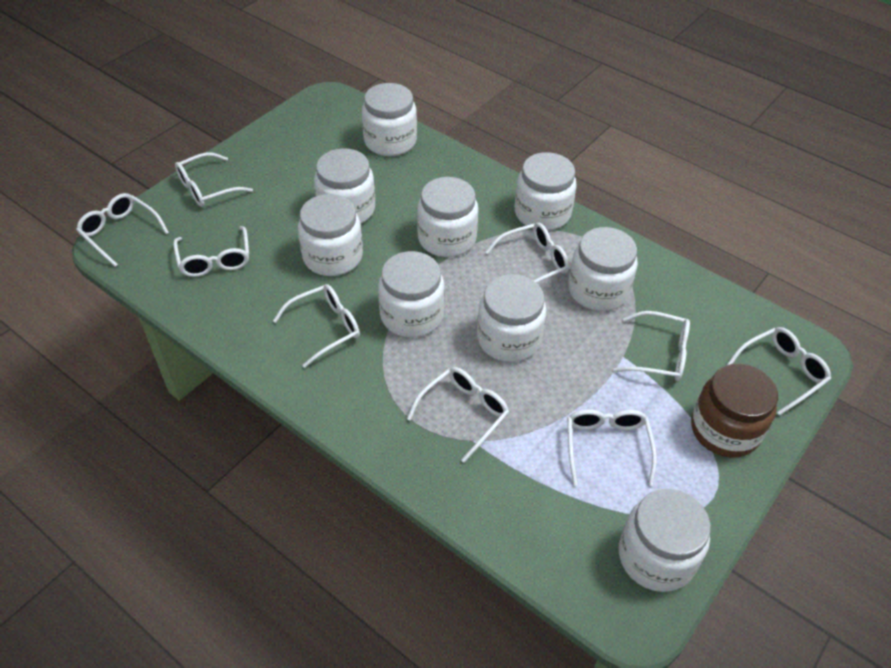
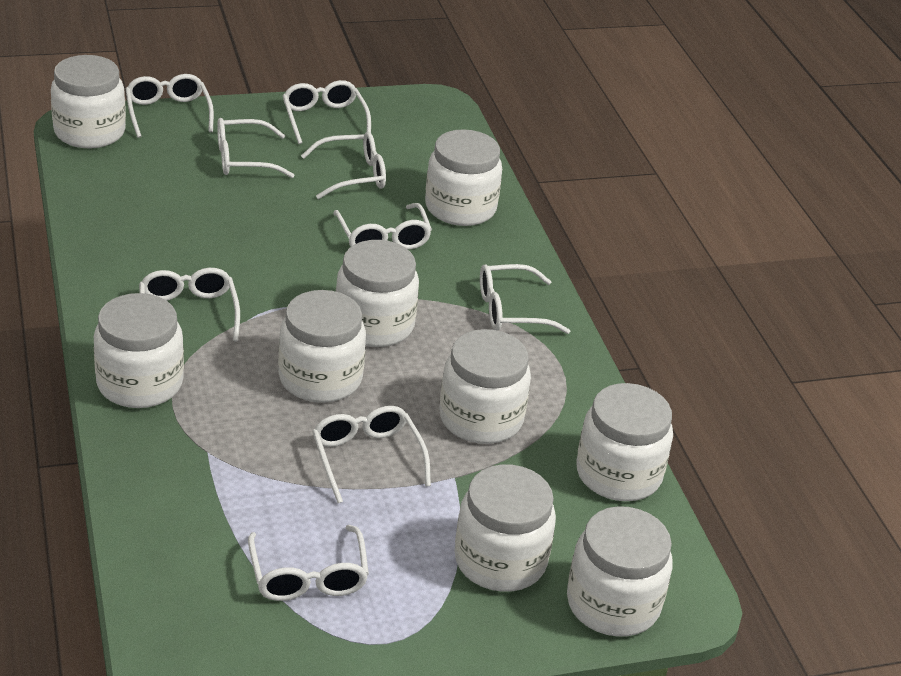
brown jar: 1 -> 0

